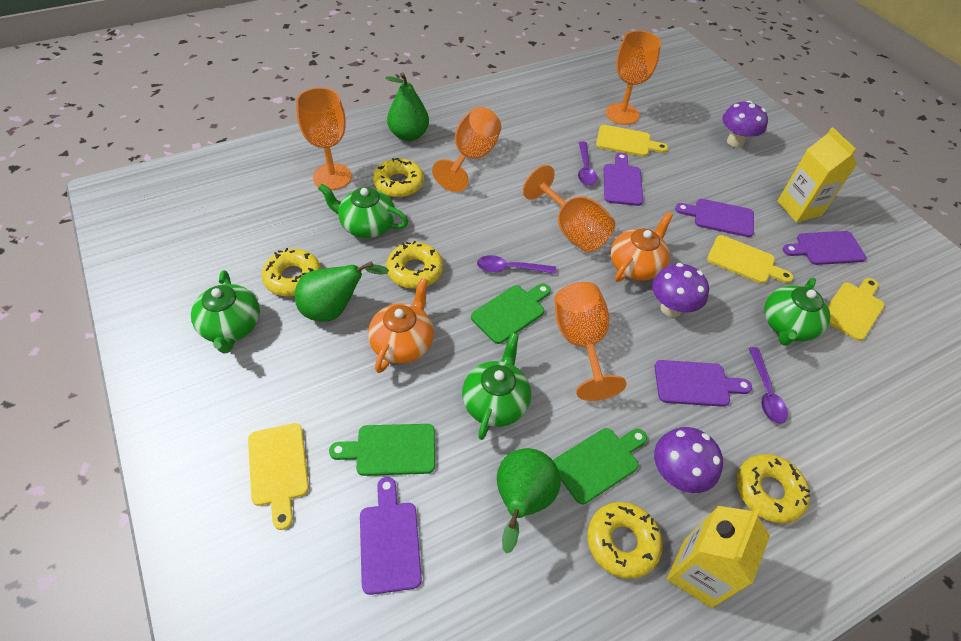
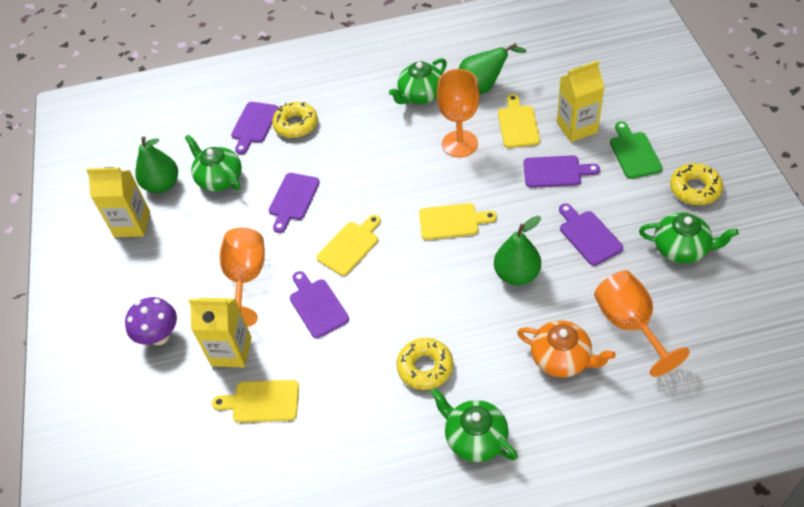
green cutting board: 3 -> 1
orange goblet: 5 -> 3
orange teapot: 2 -> 1
purple mushroom: 3 -> 1
purple spoon: 3 -> 0
yellow carton: 2 -> 3
yellow donut: 5 -> 3

